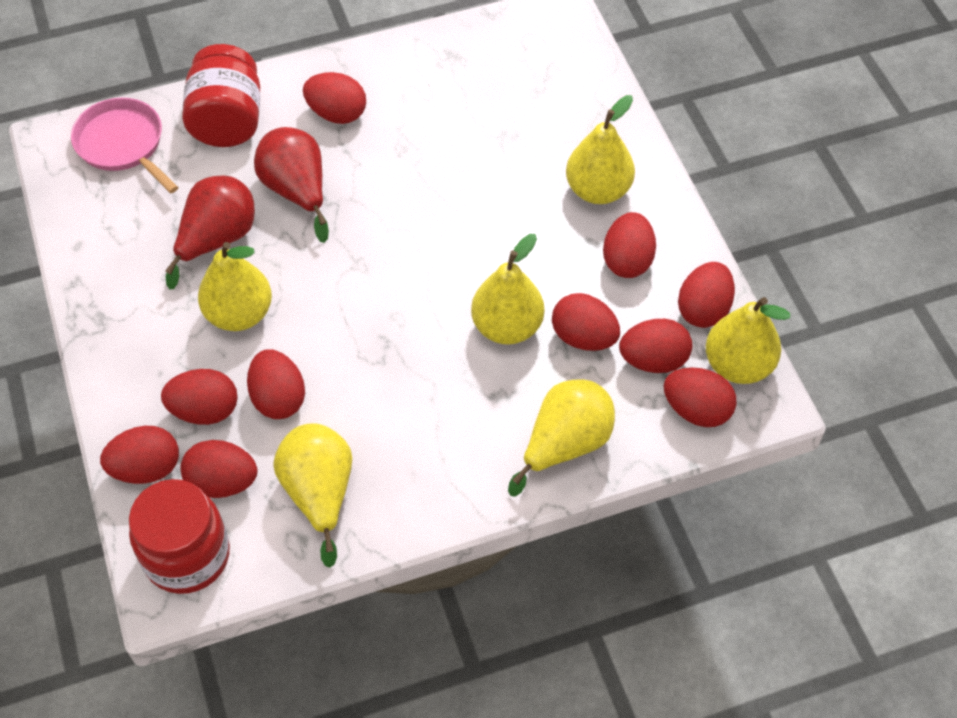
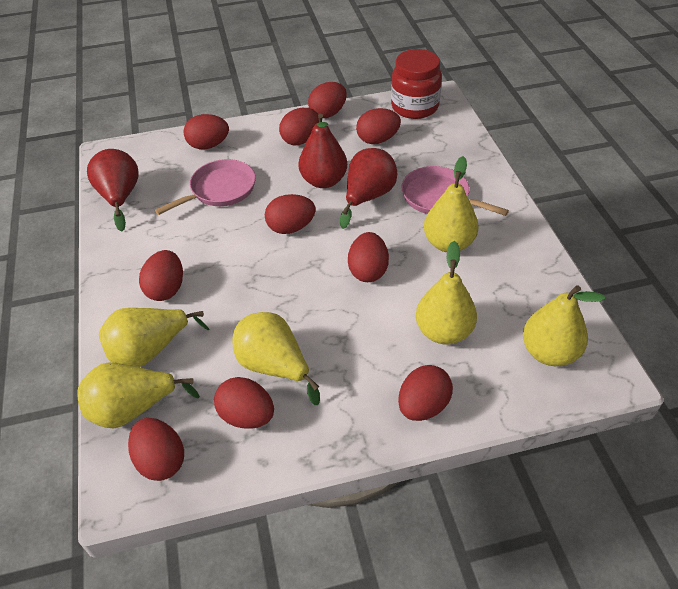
pink pan: 1 -> 2
red jar: 2 -> 1
red pear: 2 -> 3

